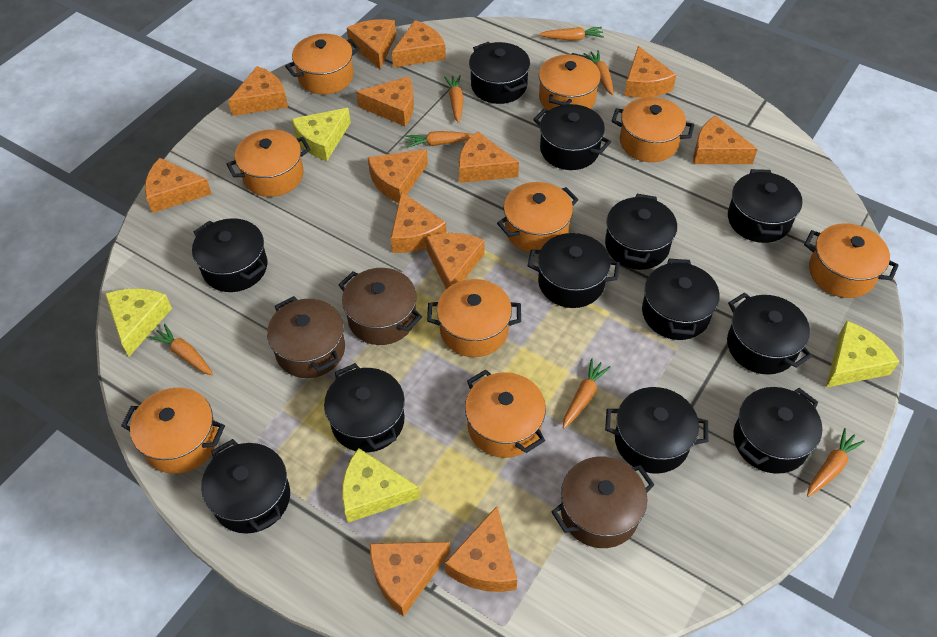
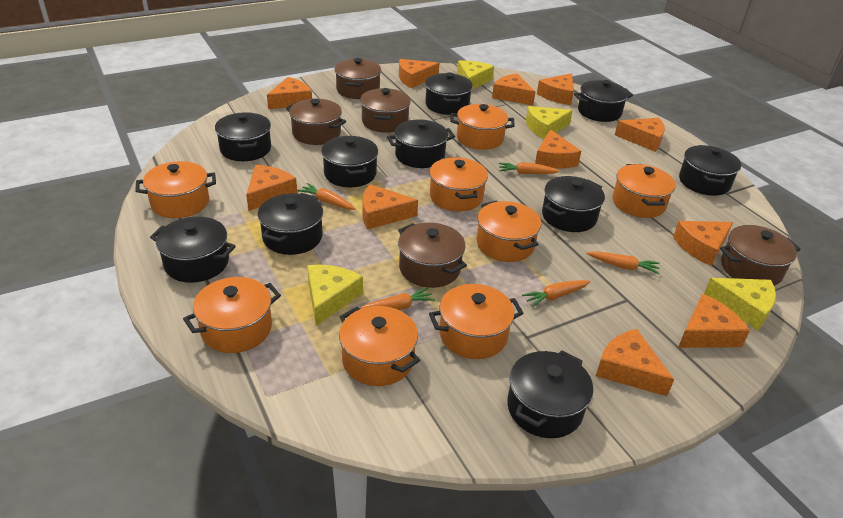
black pot: 12 -> 10
brown pot: 3 -> 5
orange carrot: 7 -> 5
orange cheese: 13 -> 11
orange pot: 9 -> 8

